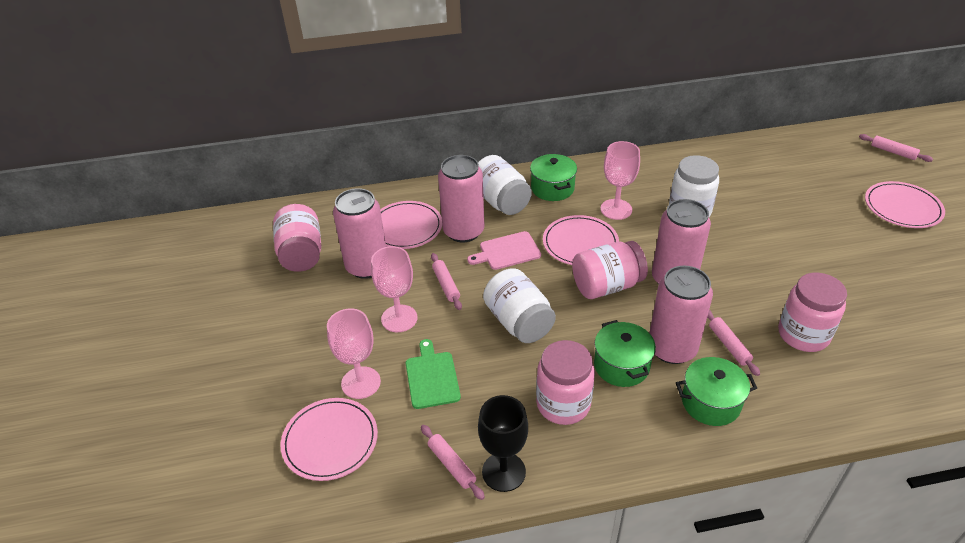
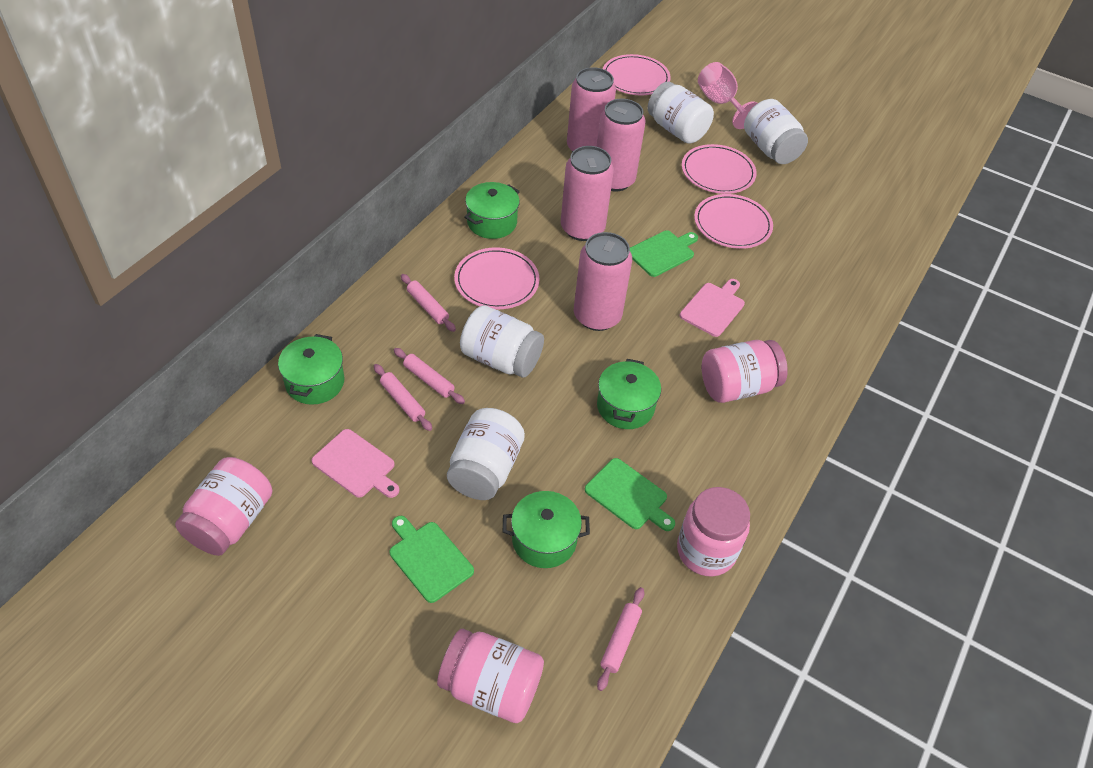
black goblet: 1 -> 0
green cutting board: 1 -> 3
green pot: 3 -> 4
pink cutting board: 1 -> 2
pink goblet: 3 -> 1
white jar: 3 -> 4

